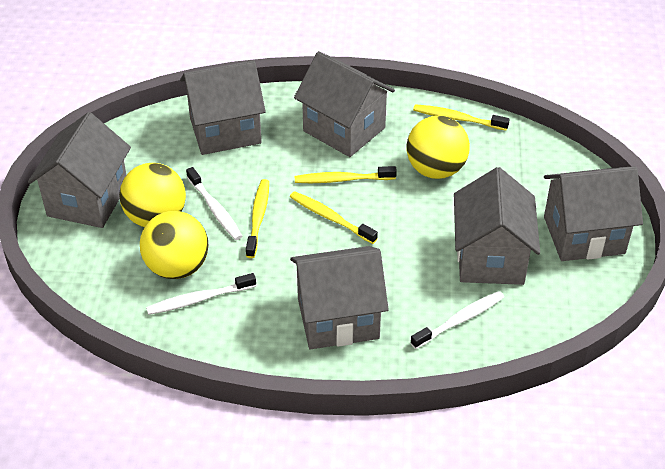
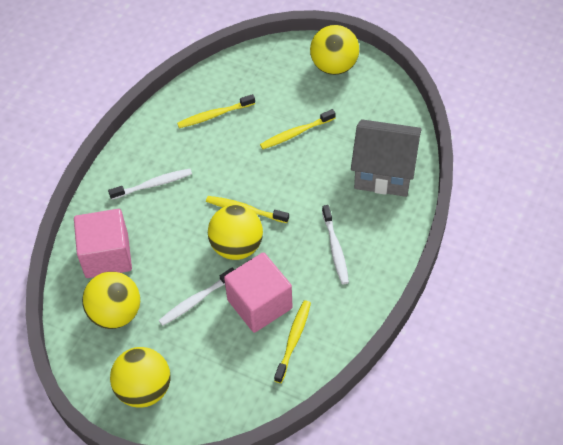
grey house: 6 -> 1
pink cube: 0 -> 2
yellow ball: 3 -> 4

